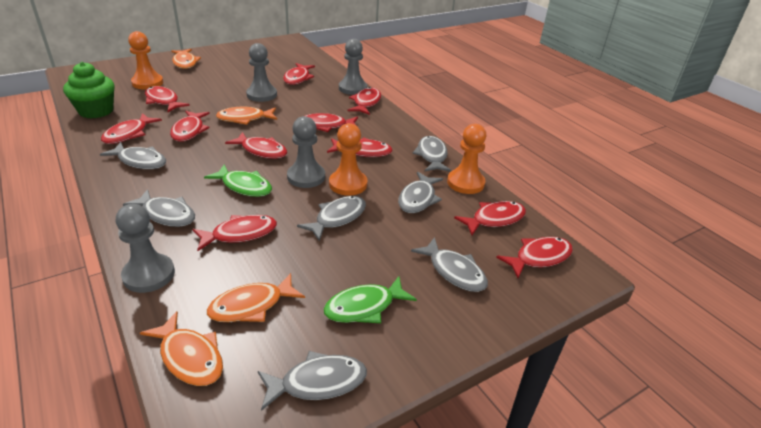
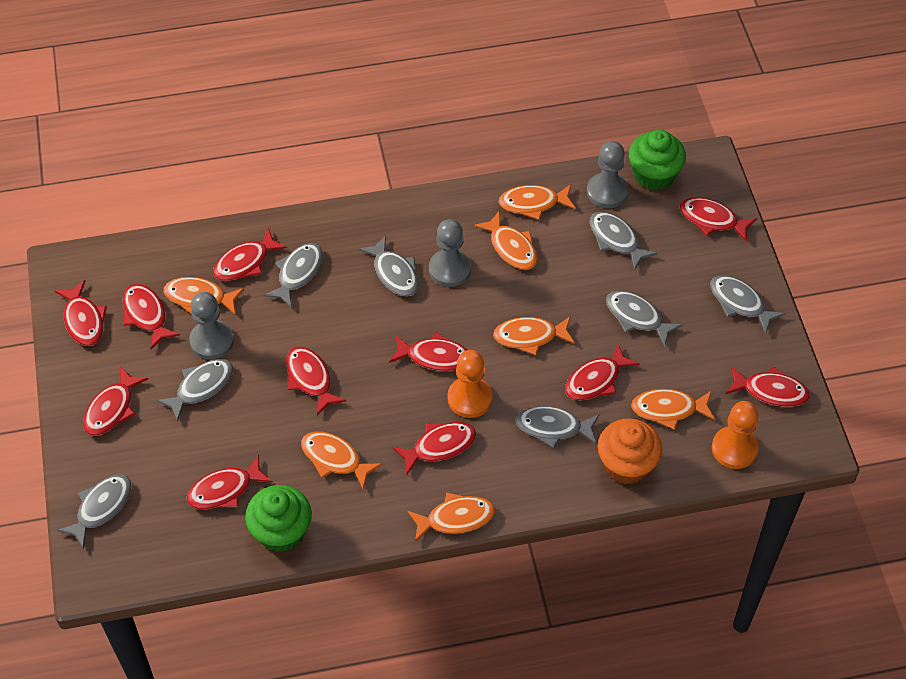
green cupcake: 1 -> 2
green fish: 2 -> 0
grey fish: 7 -> 8
grey pawn: 4 -> 3
orange cupcake: 0 -> 1
orange fish: 4 -> 7
orange pawn: 3 -> 2

